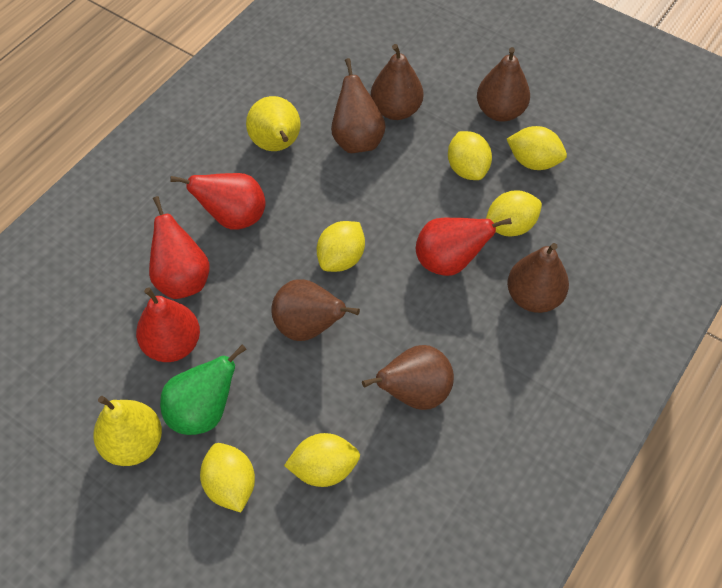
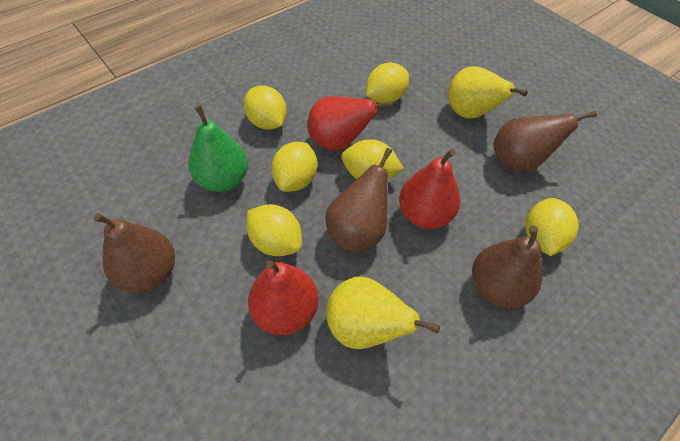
brown pear: 6 -> 4
red pear: 4 -> 3

